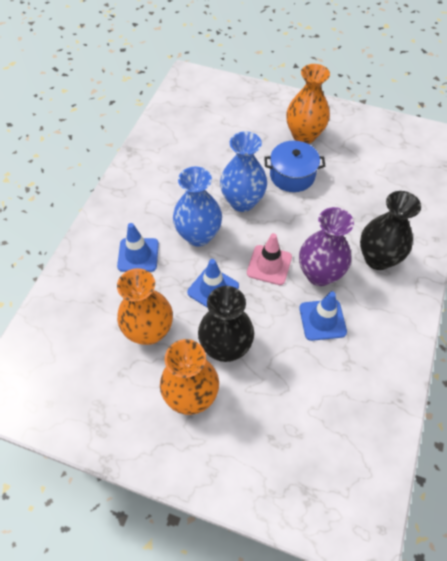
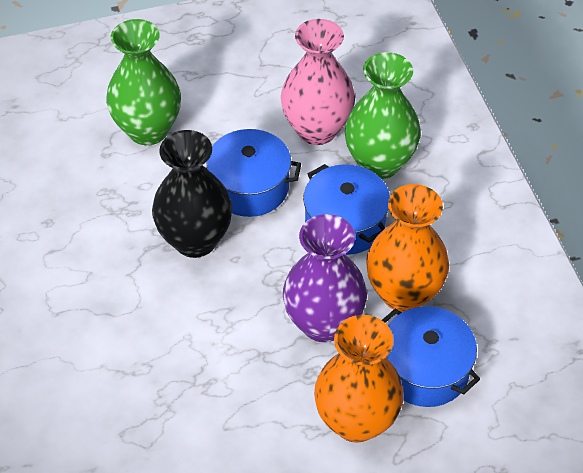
black vase: 2 -> 1
blue pot: 1 -> 3
blue traffic cone: 3 -> 0
blue vase: 2 -> 0
green vase: 0 -> 2
orange vase: 3 -> 2
pink traffic cone: 1 -> 0
pink vase: 0 -> 1

